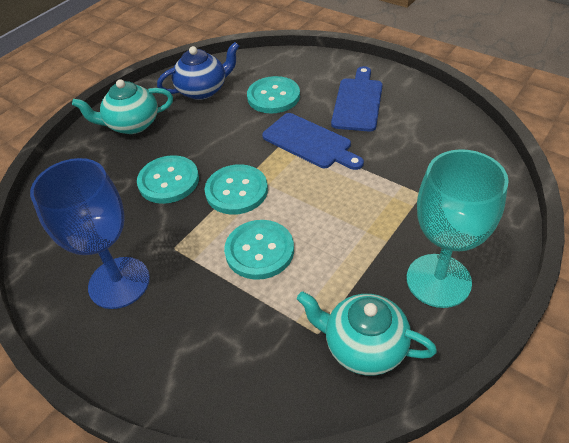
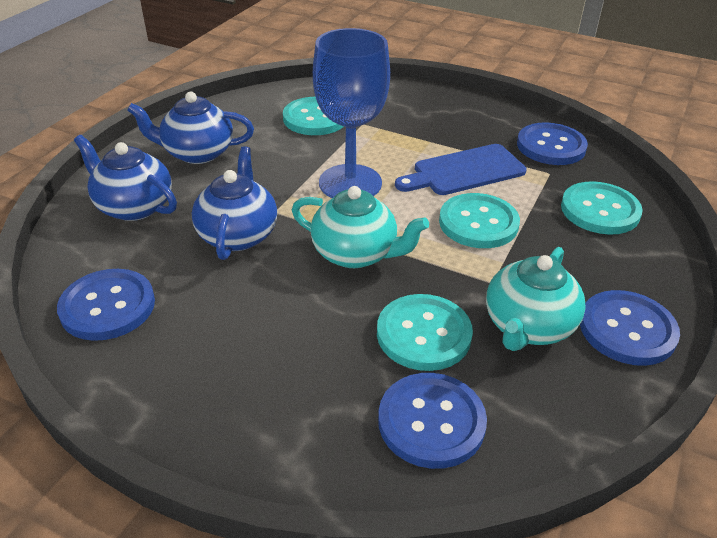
blue button: 0 -> 4
blue cutting board: 2 -> 1
blue teapot: 1 -> 3
turquoise goblet: 1 -> 0

